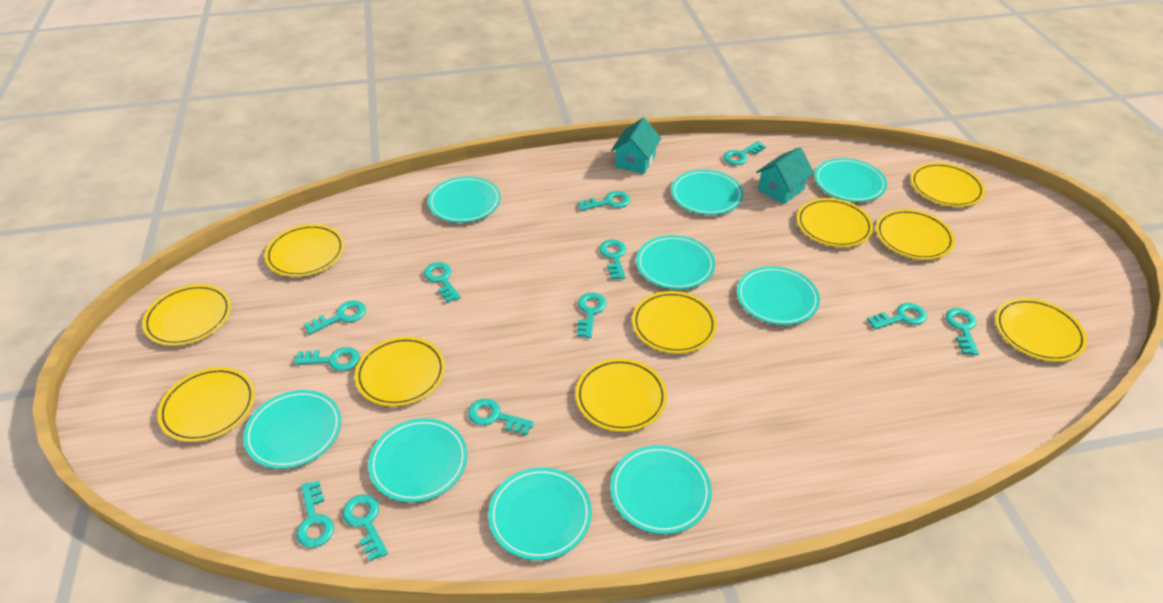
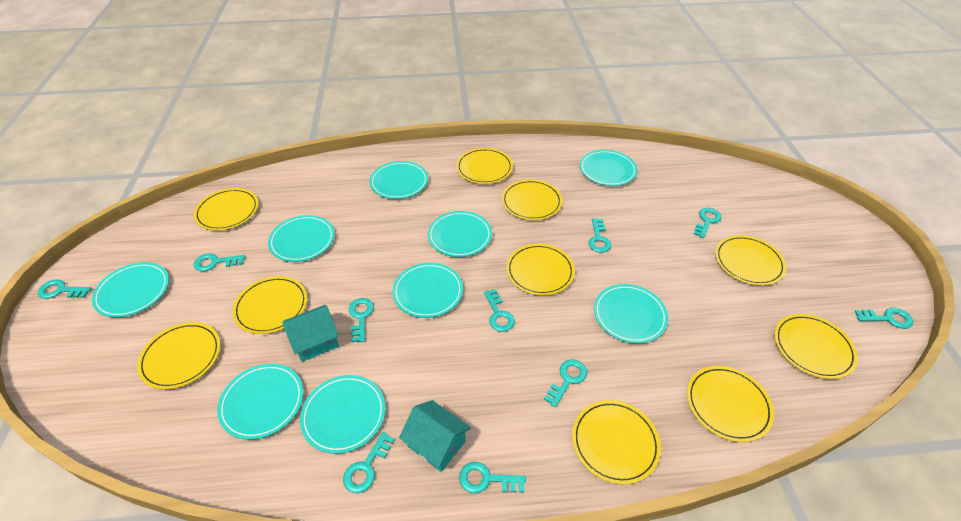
turquoise key: 12 -> 10

